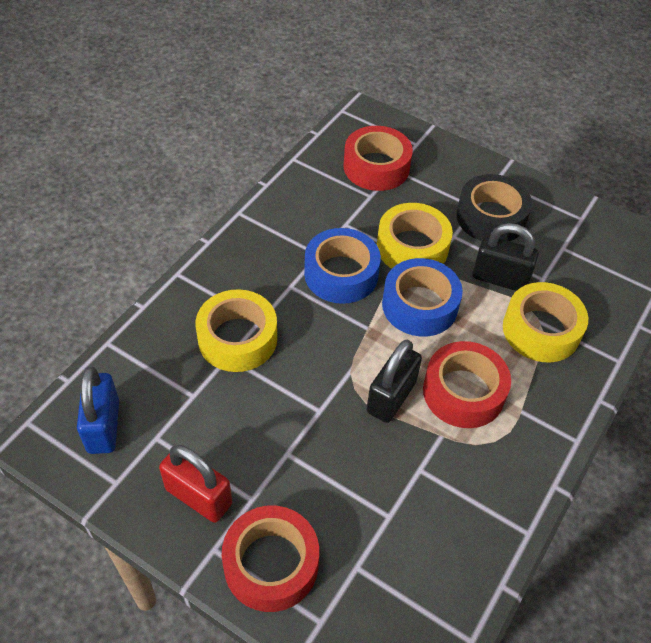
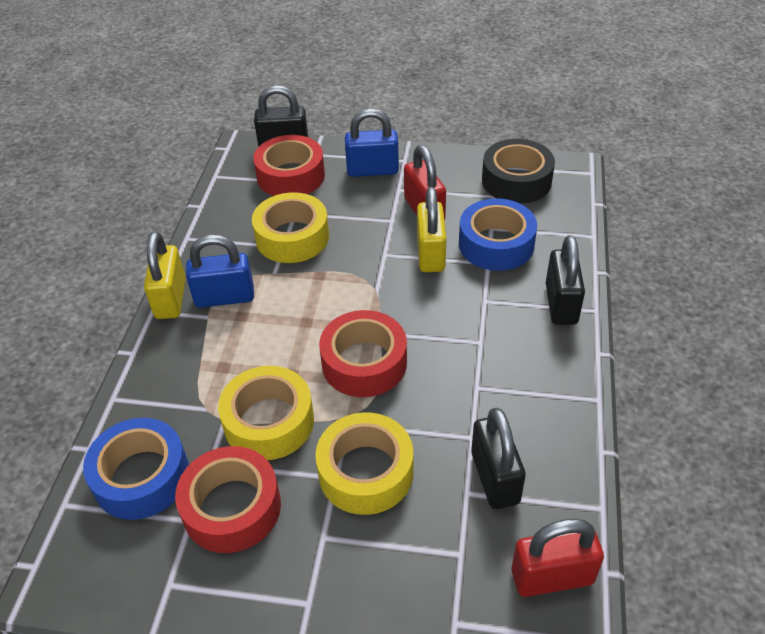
black padlock: 2 -> 3
blue padlock: 1 -> 2
red padlock: 1 -> 2
yellow padlock: 0 -> 2

